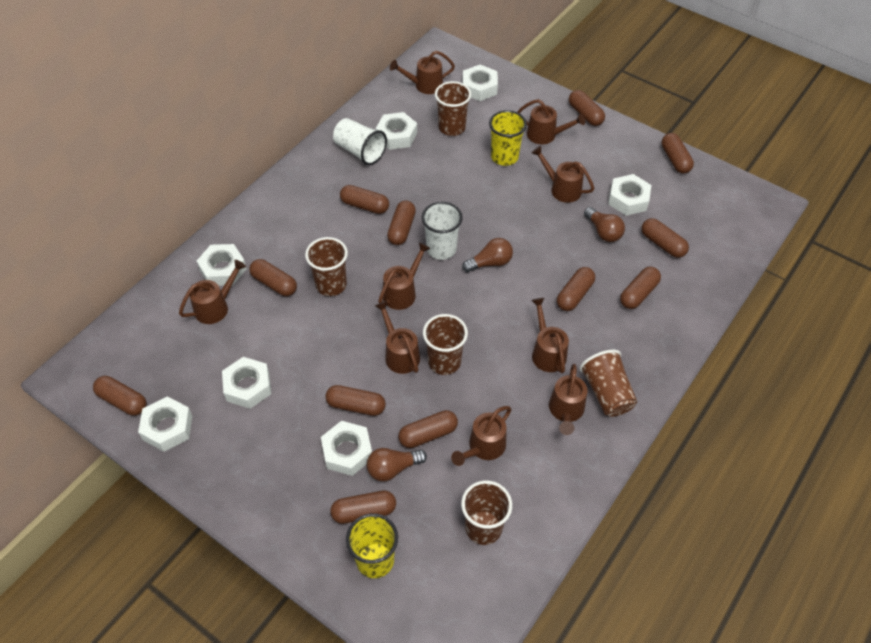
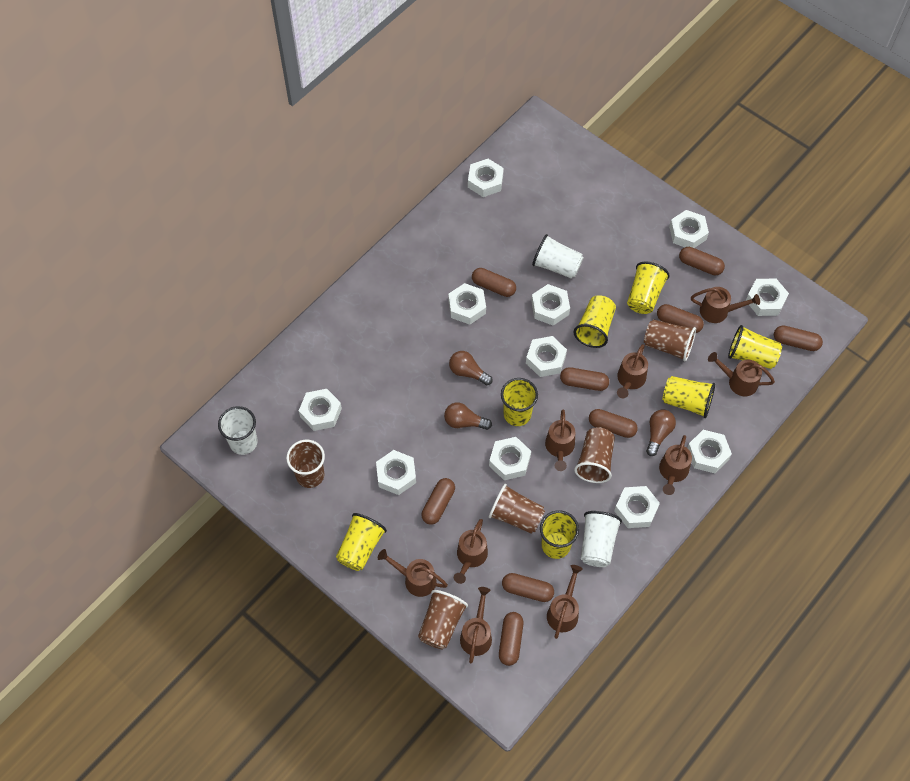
brown capsule: 12 -> 9
white cup: 2 -> 3
white nut: 7 -> 11
yellow cup: 2 -> 7

